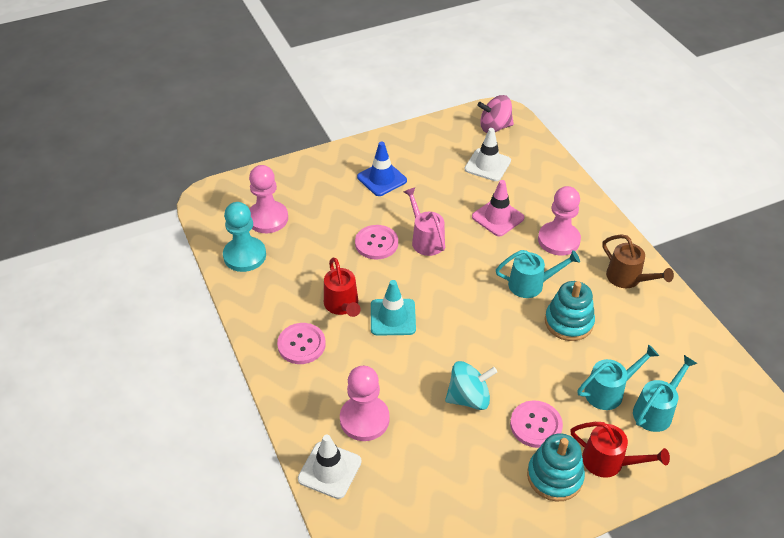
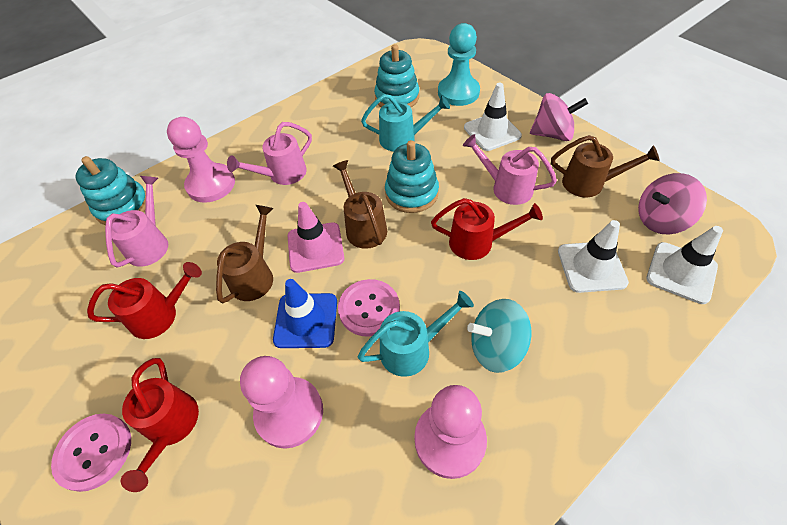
brown watering can: 1 -> 3
pink button: 3 -> 2
pink spinning top: 1 -> 2
pink watering can: 1 -> 3
red watering can: 2 -> 3
turquoise stacking toy: 2 -> 3
turquoise traffic cone: 1 -> 0
turquoise watering can: 3 -> 2
white traffic cone: 2 -> 3

